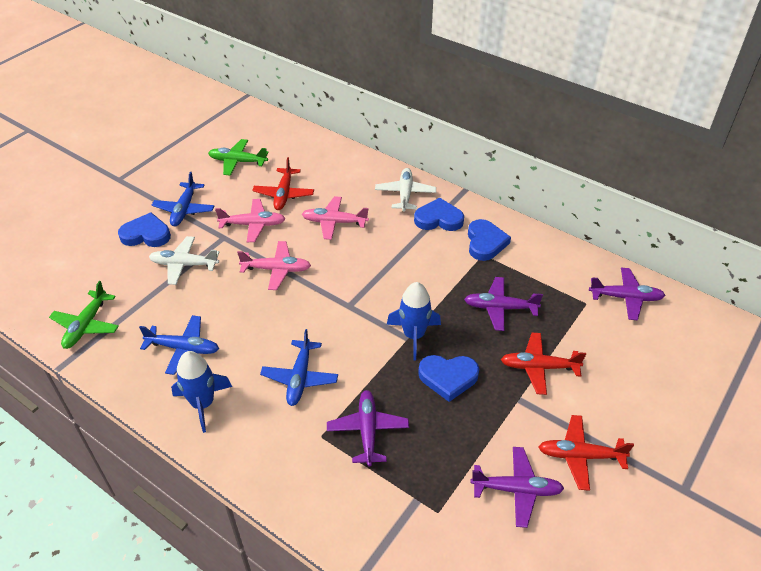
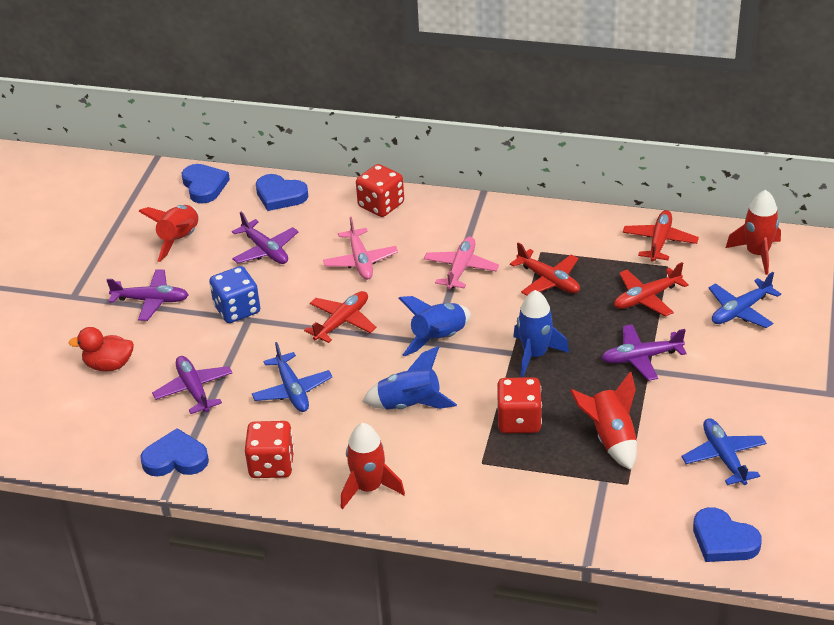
blue dice: 0 -> 1
blue rocket: 2 -> 3
green plane: 2 -> 0
pink plane: 3 -> 2
red dice: 0 -> 3
red duck: 0 -> 1
red plane: 3 -> 4
red rocket: 0 -> 4
white plane: 2 -> 0

